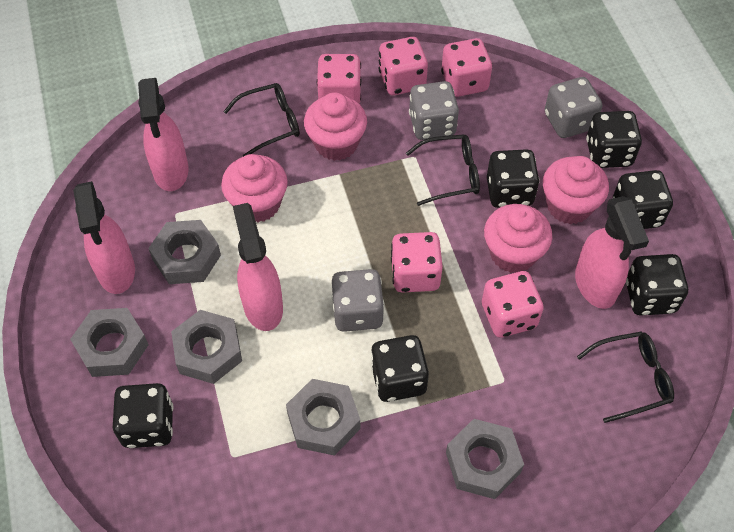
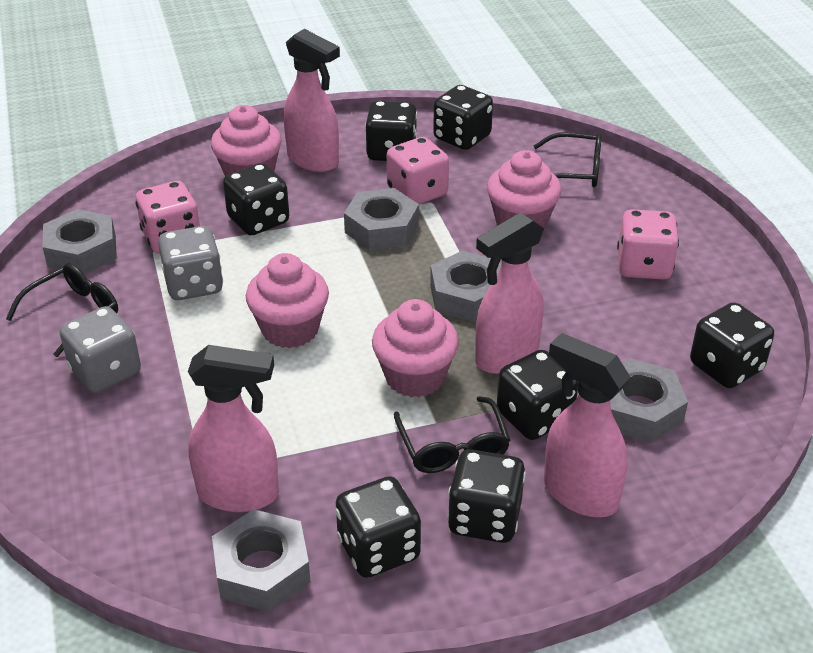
black dice: 6 -> 7
grey dice: 3 -> 2
pink dice: 5 -> 3

